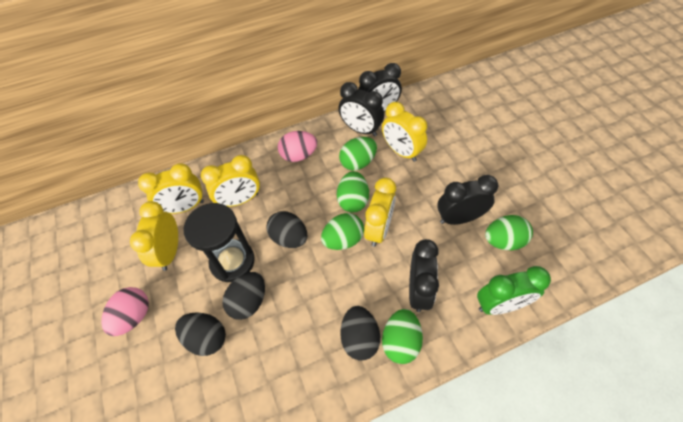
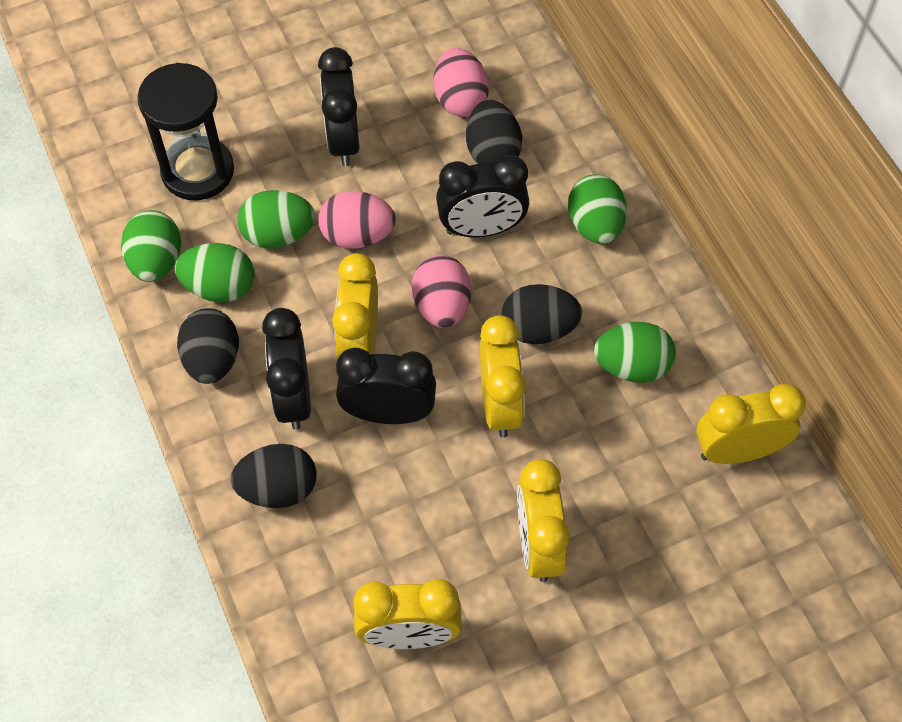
green clock: 1 -> 0
pink egg: 2 -> 3

